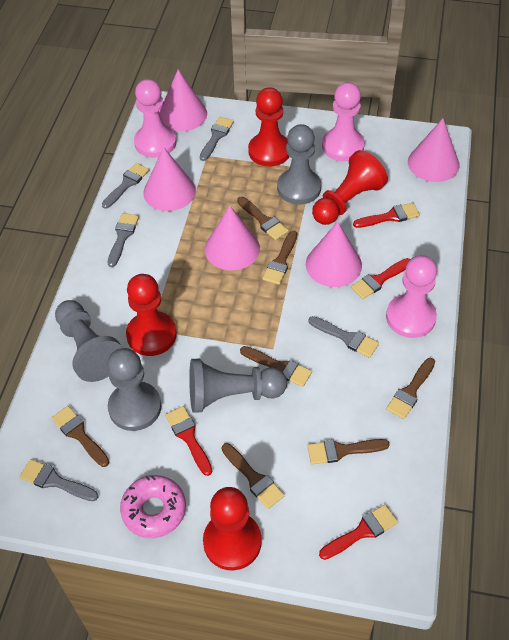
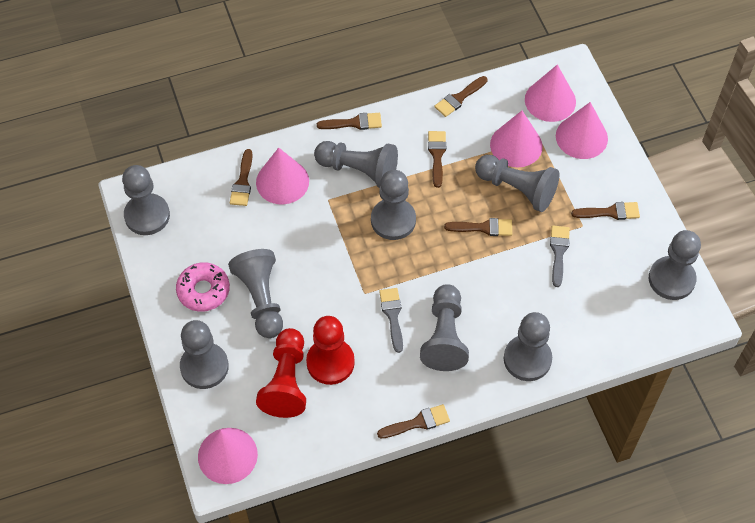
grey brush: 5 -> 2
grey pawn: 4 -> 9
pink pawn: 3 -> 0
red brush: 4 -> 0
red pawn: 4 -> 2

